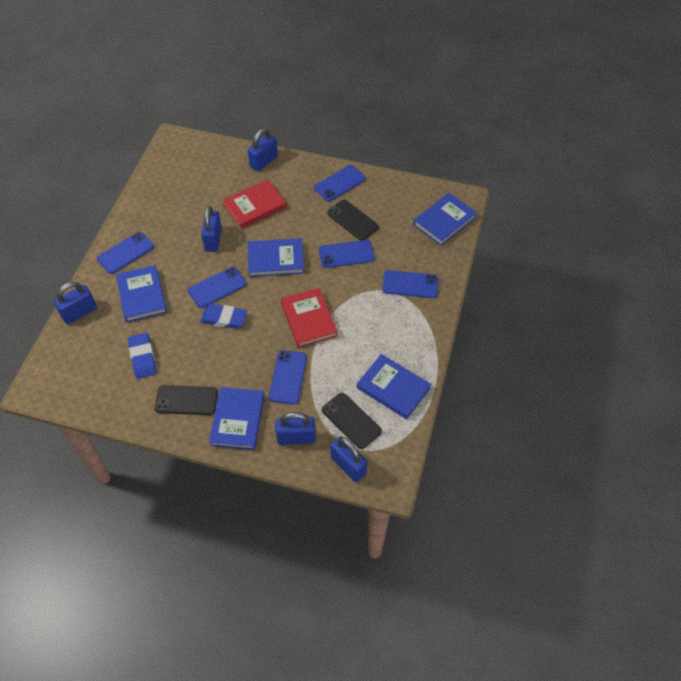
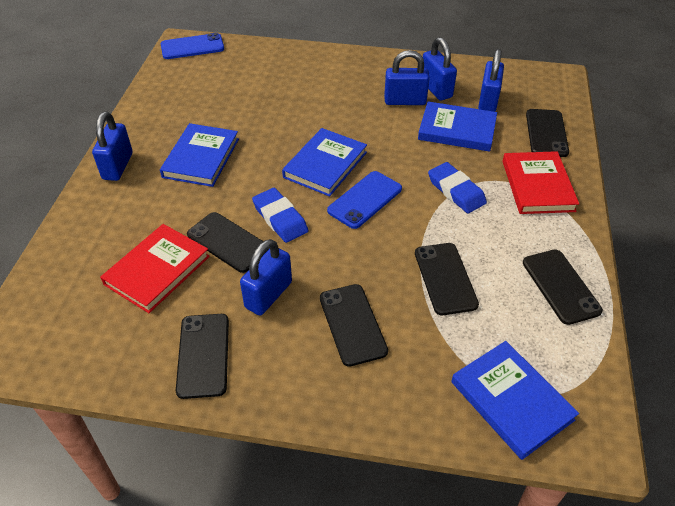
black phone: 3 -> 6
blue book: 5 -> 4
blue phone: 6 -> 2

